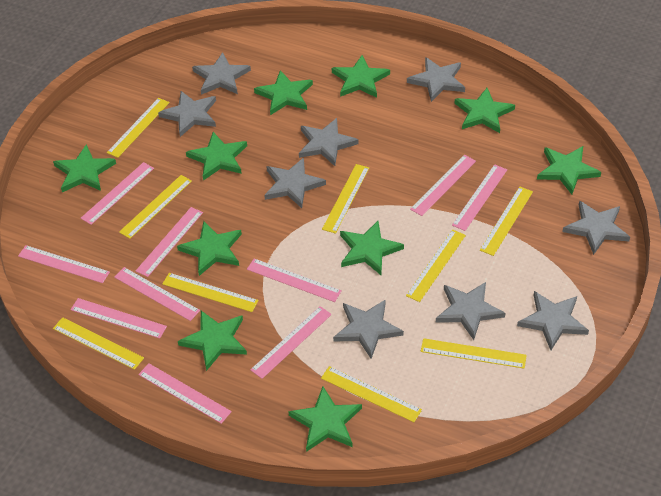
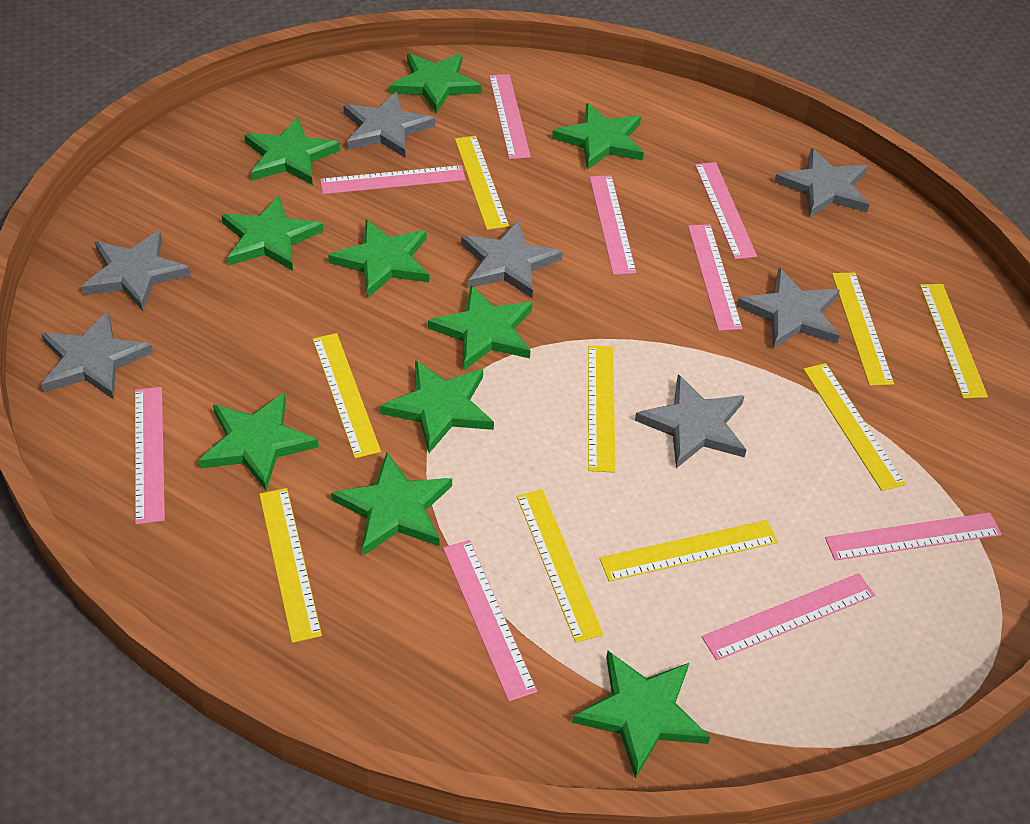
grey star: 9 -> 7
pink ruler: 10 -> 9

